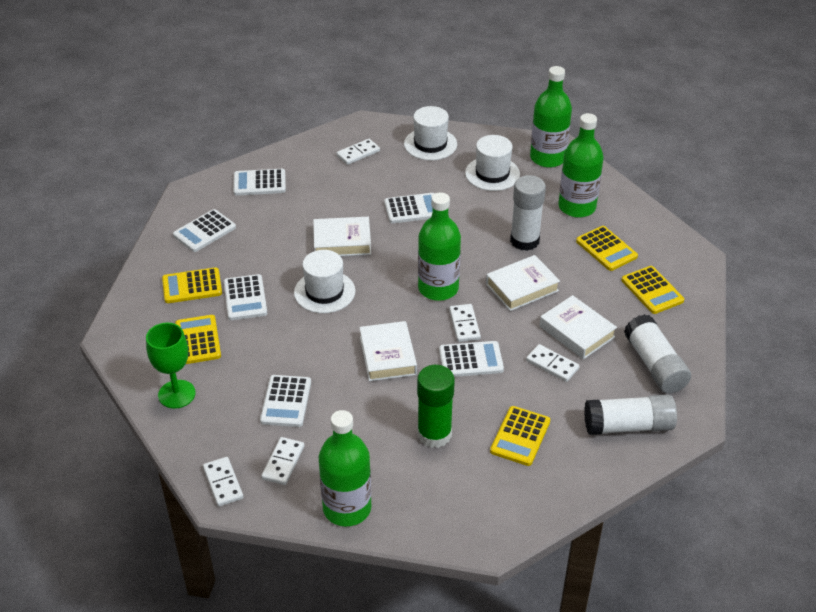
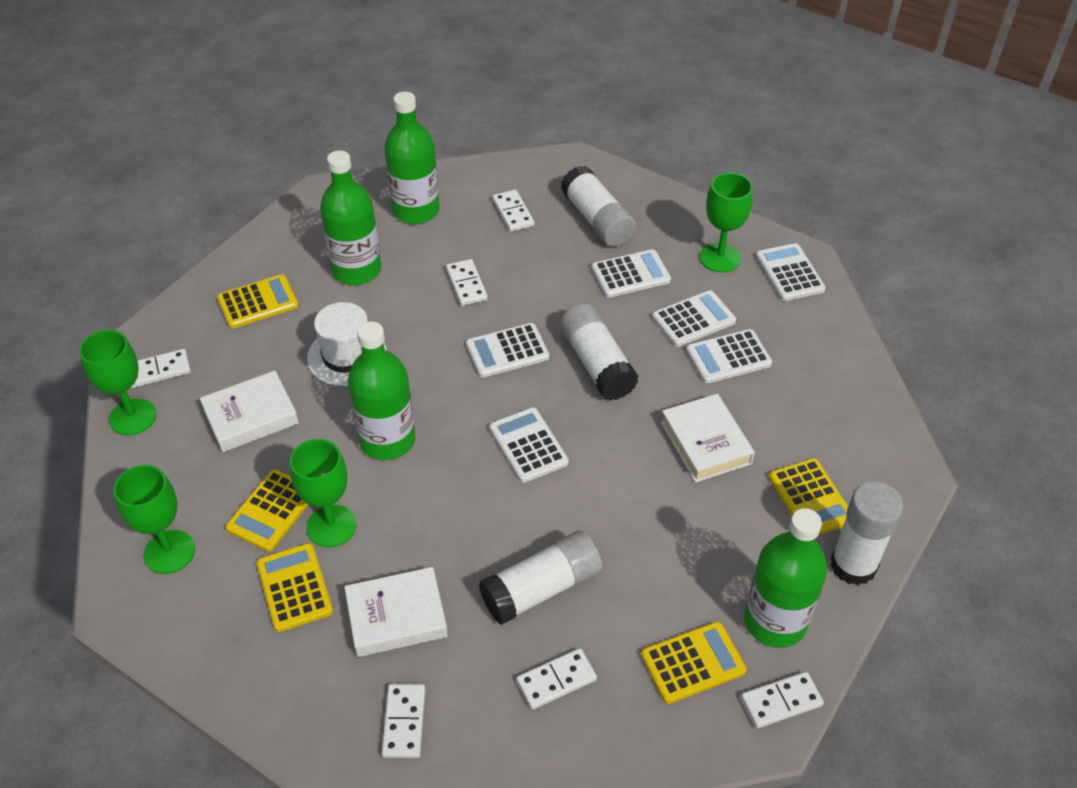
green glue stick: 1 -> 0
green goblet: 1 -> 4
white book: 4 -> 3
white domino: 5 -> 6
white glue stick: 3 -> 4
white hat: 3 -> 1

